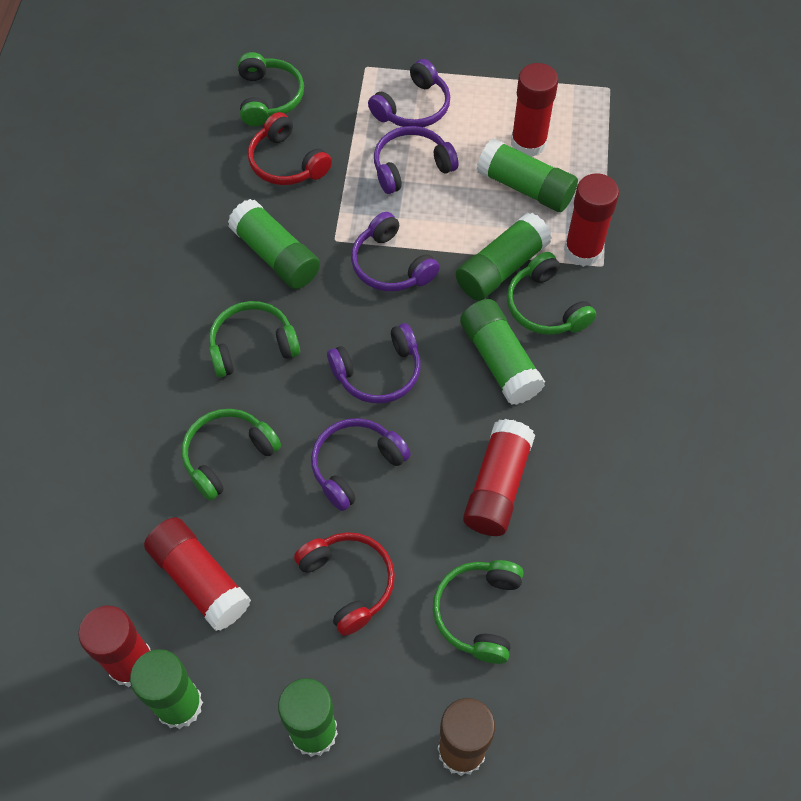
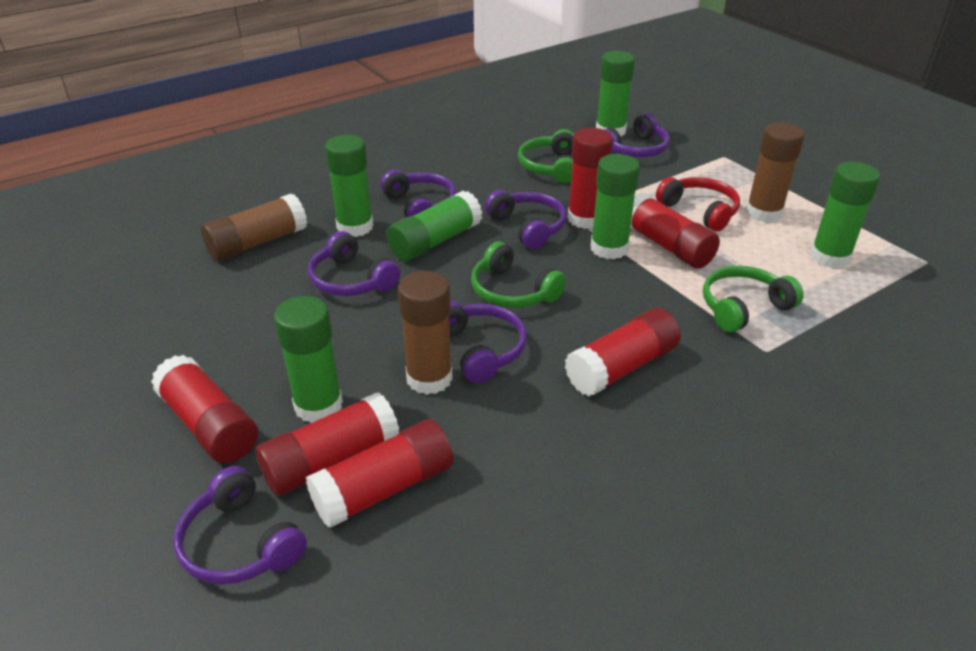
brown glue stick: 1 -> 3
green headphones: 5 -> 3
purple headphones: 5 -> 6
red glue stick: 5 -> 6
red headphones: 2 -> 1

